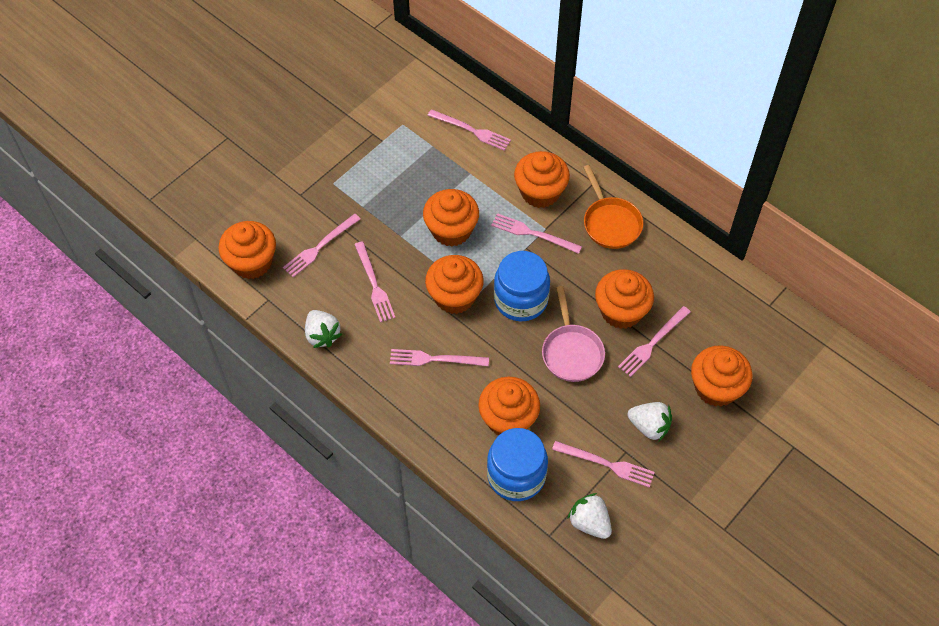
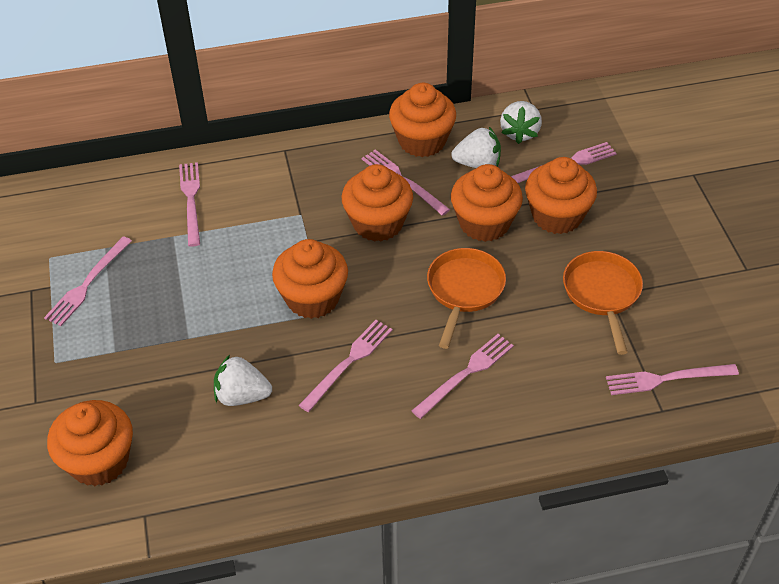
blue jar: 2 -> 0
orange cupcake: 7 -> 6
orange pan: 1 -> 2
pink pan: 1 -> 0

